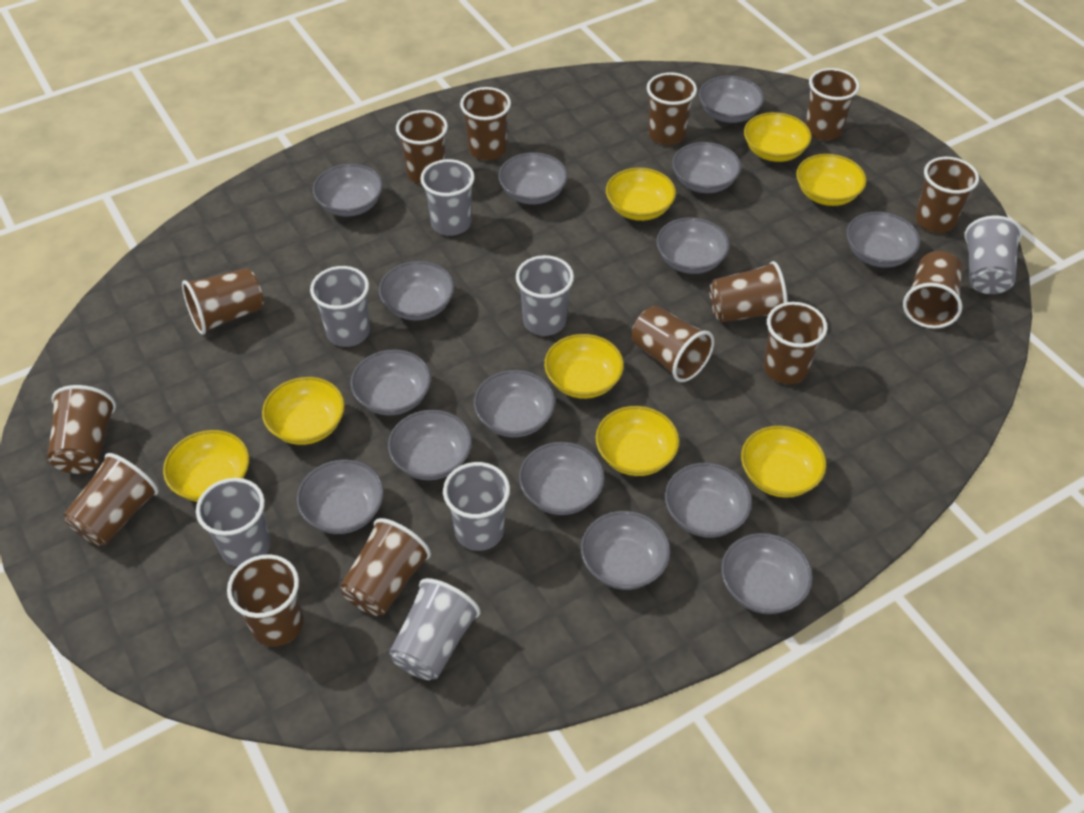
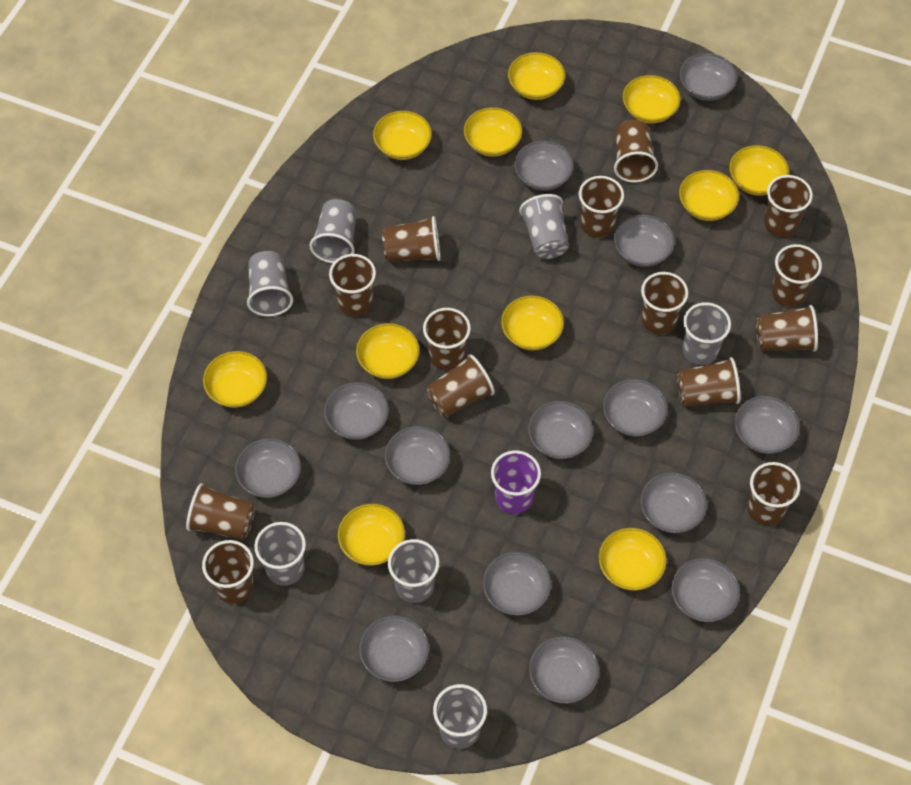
grey bowl: 15 -> 14
purple cup: 0 -> 1
yellow bowl: 8 -> 11

